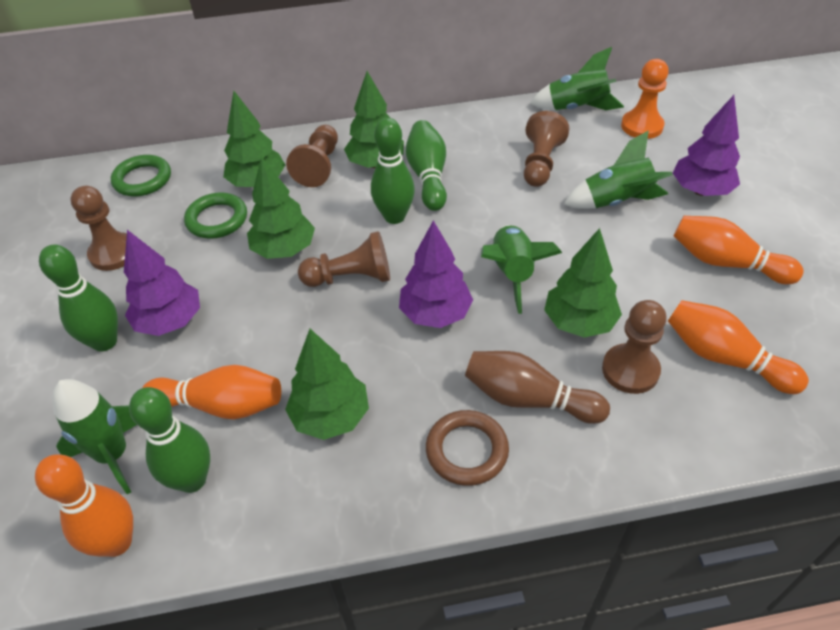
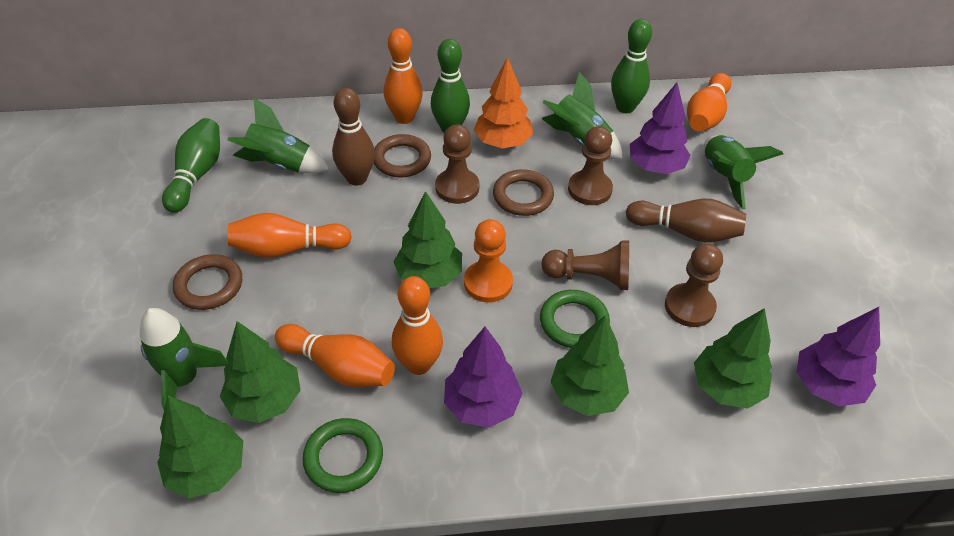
brown bowling pin: 1 -> 2
brown pawn: 5 -> 4
brown ring: 1 -> 3
green bowling pin: 4 -> 3
orange bowling pin: 4 -> 5
orange tree: 0 -> 1

